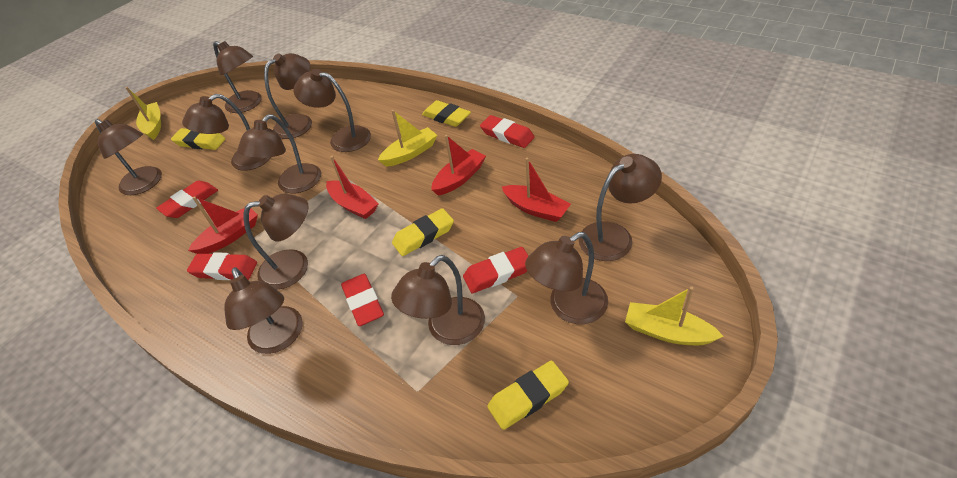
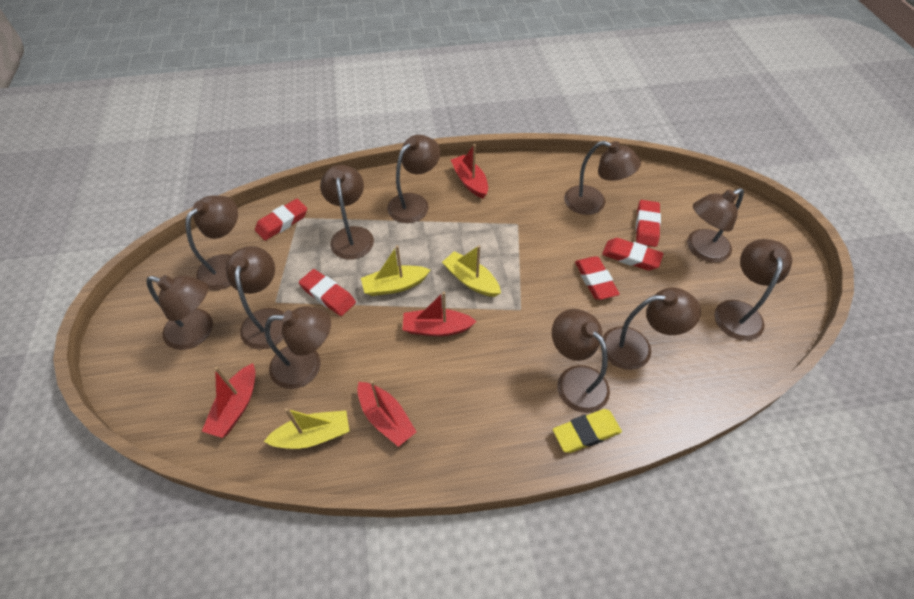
yellow eraser: 4 -> 1

